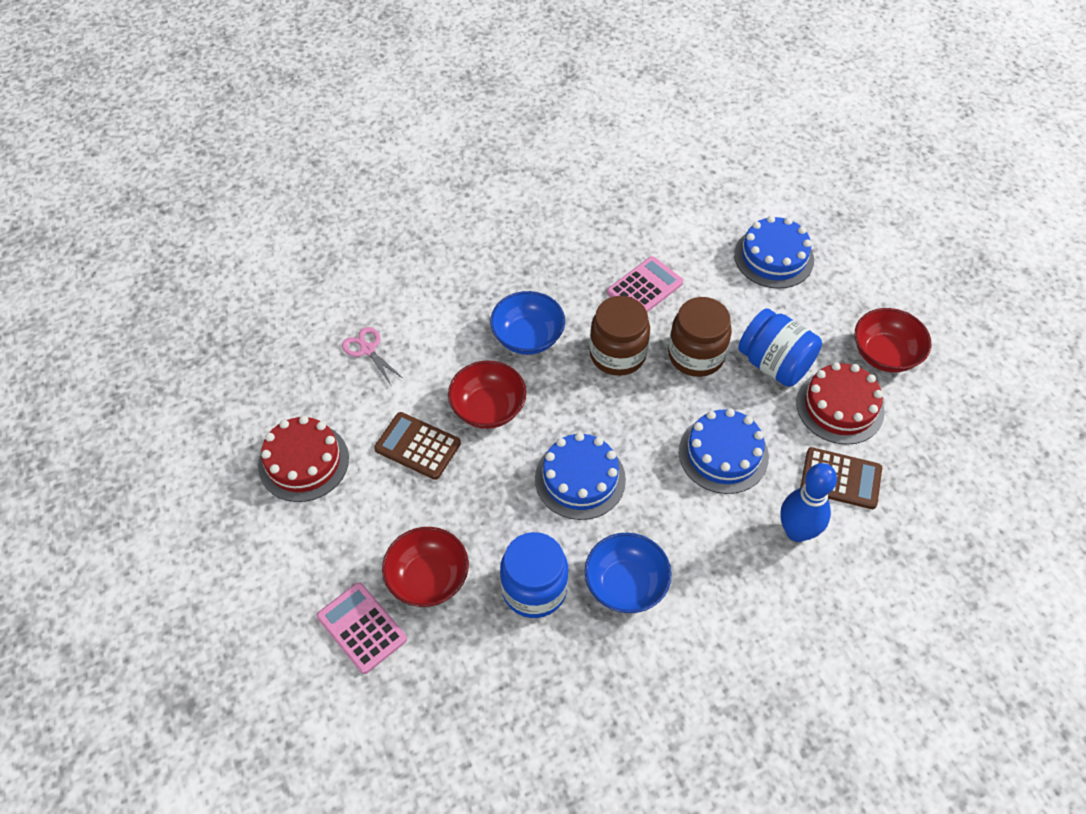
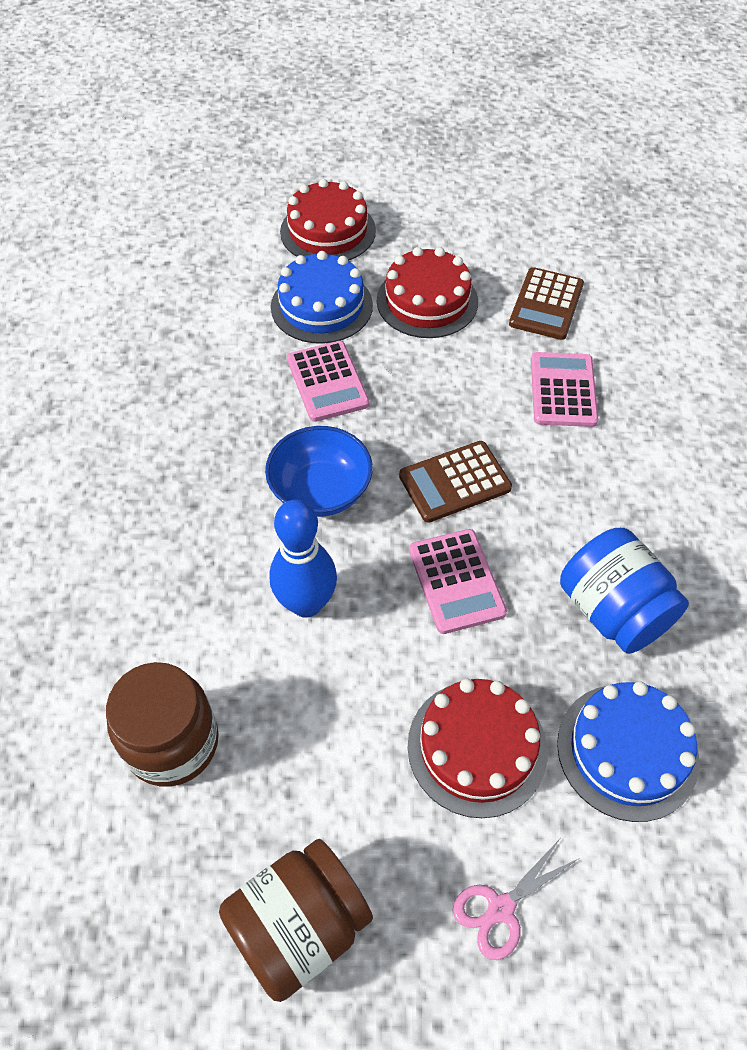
blue bowl: 2 -> 1
blue cake: 3 -> 2
blue jar: 2 -> 1
pink calculator: 2 -> 3
red bowl: 3 -> 0
red cake: 2 -> 3

